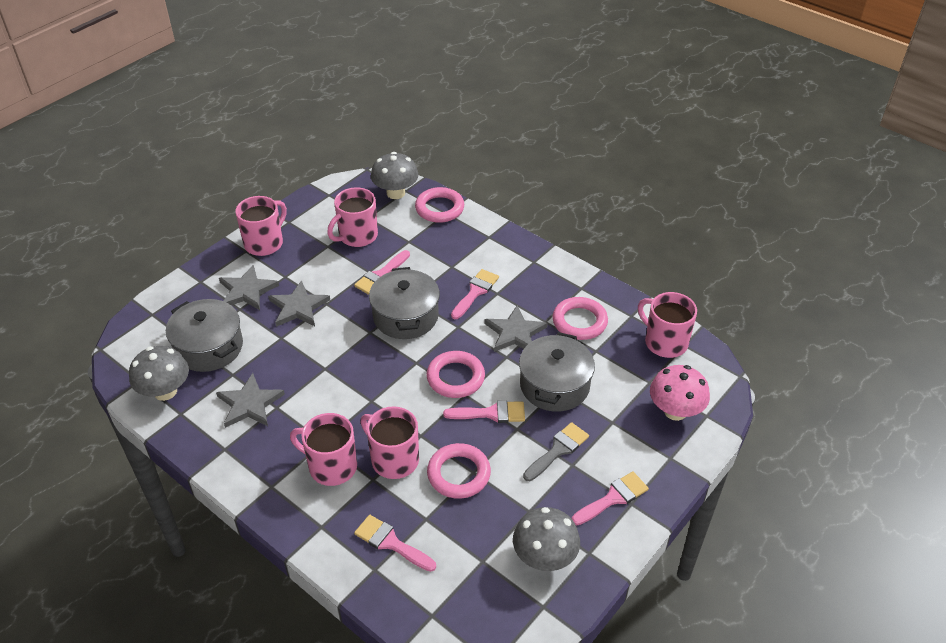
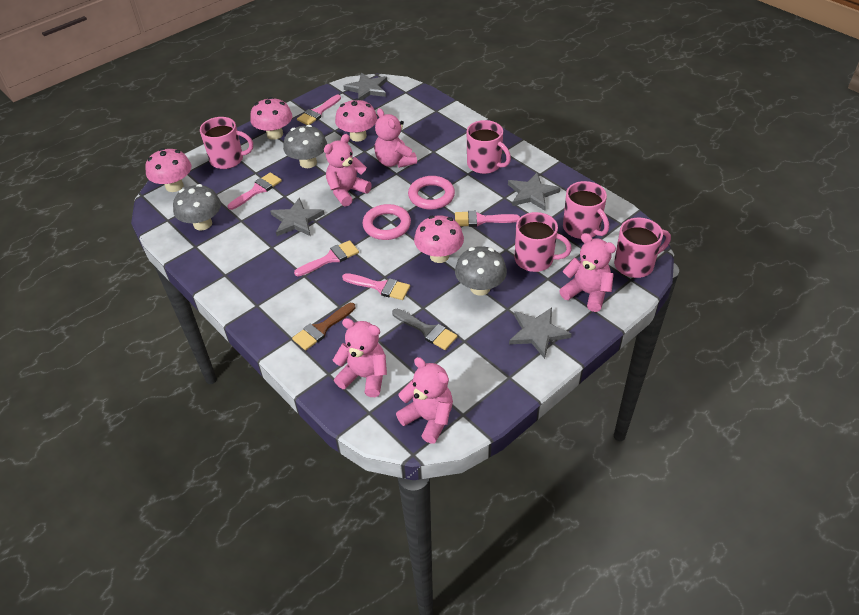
brown brush: 0 -> 1
grey pot: 3 -> 0
pink mushroom: 1 -> 4
pink ring: 4 -> 2
pink teddy bear: 0 -> 5

